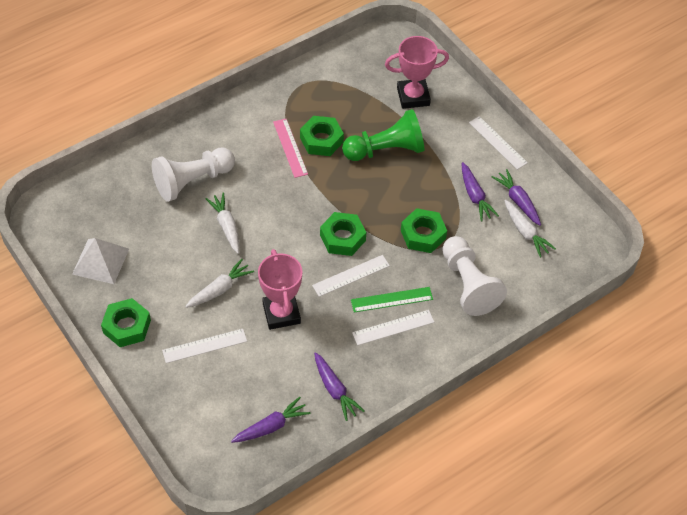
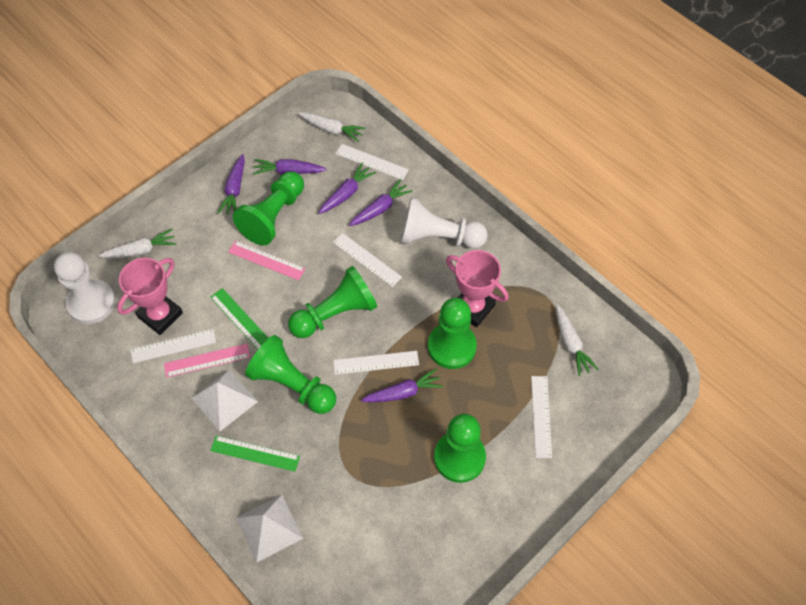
green nut: 4 -> 0
green pawn: 1 -> 5
green ruler: 1 -> 2
pink ruler: 1 -> 2
purple carrot: 4 -> 5
white pyramid: 1 -> 2
white ruler: 4 -> 5

